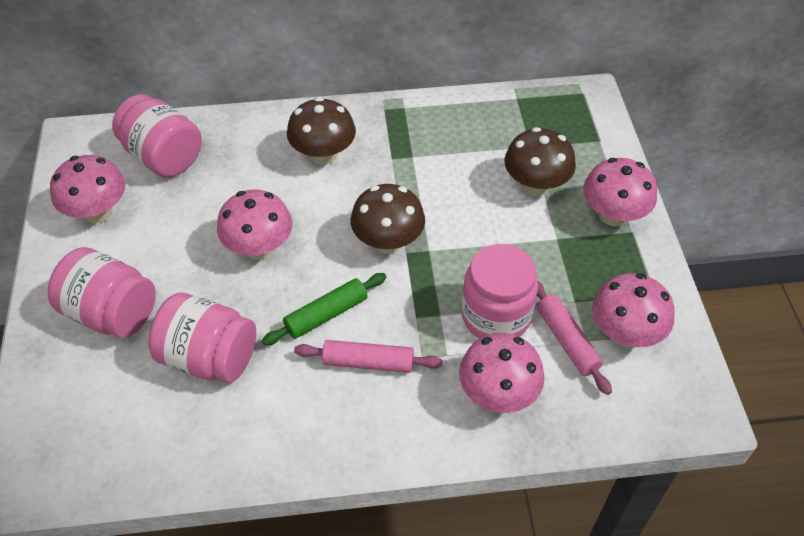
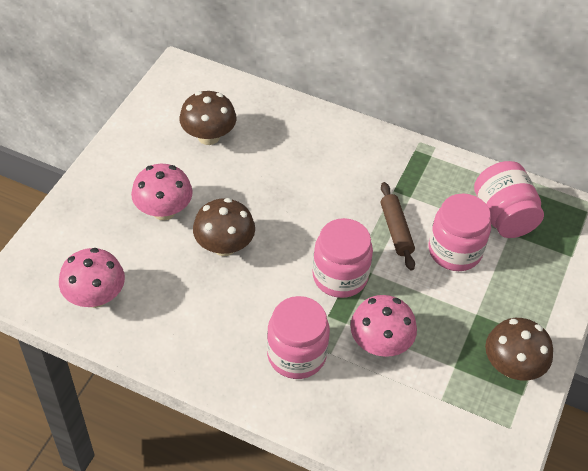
brown rolling pin: 0 -> 1
green rolling pin: 1 -> 0
pink mushroom: 5 -> 3
pink rolling pin: 2 -> 0

